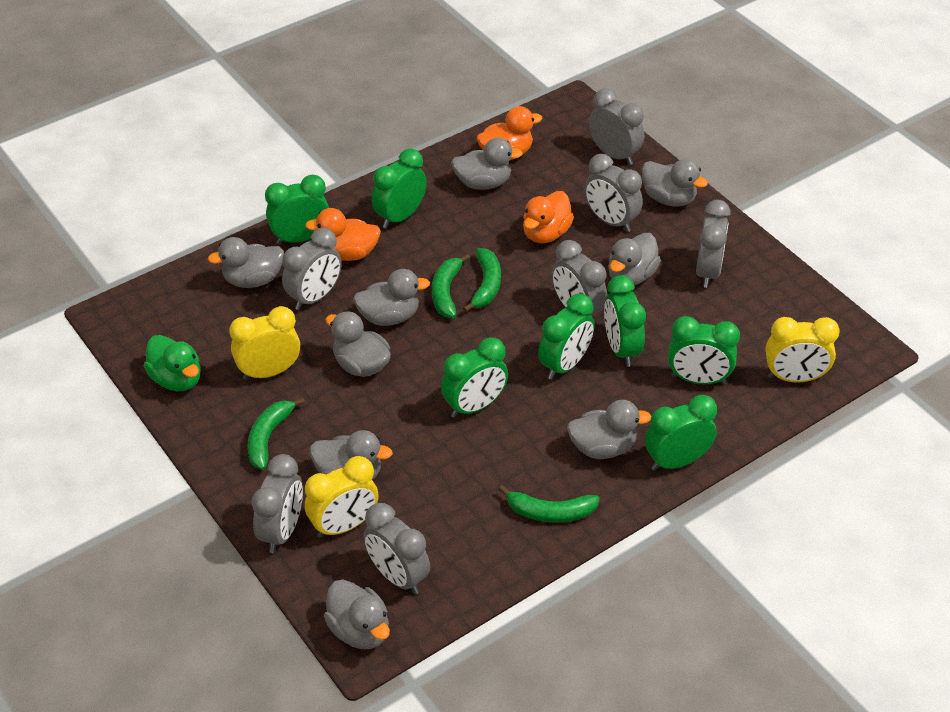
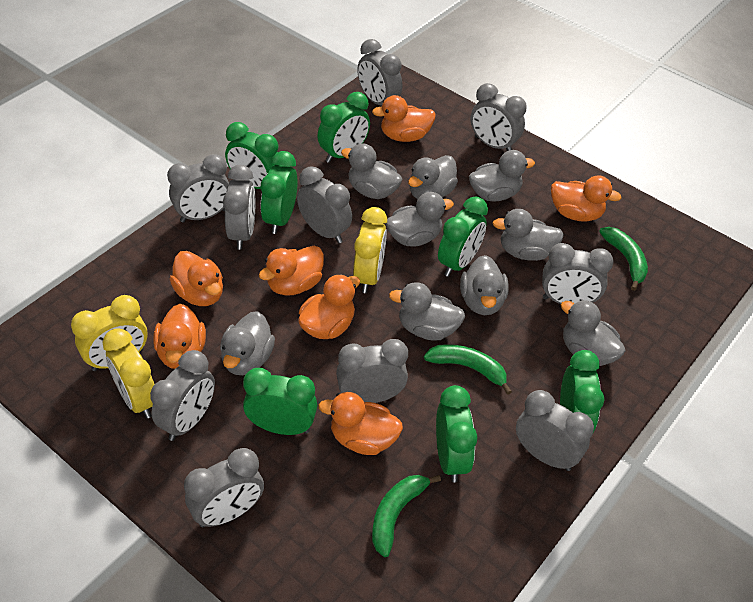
green banana: 4 -> 3
green duck: 1 -> 0
grey clock: 7 -> 10
orange duck: 3 -> 7

